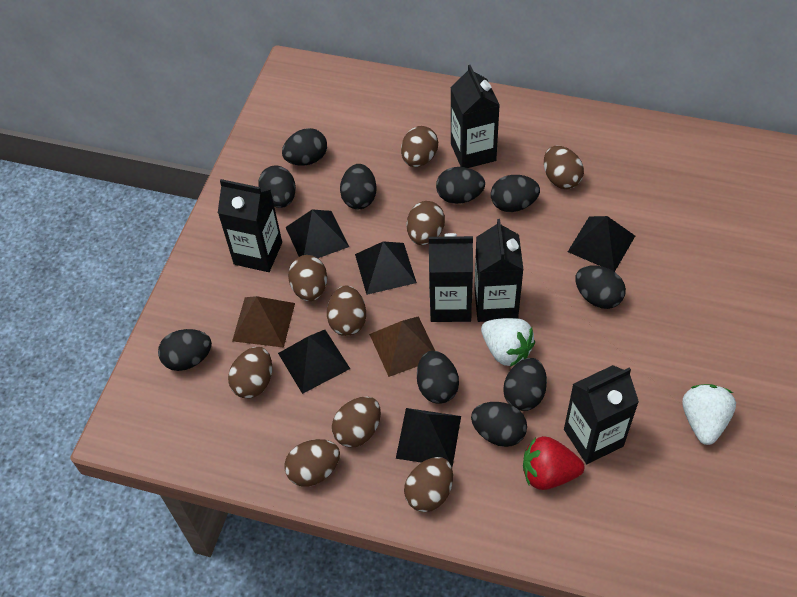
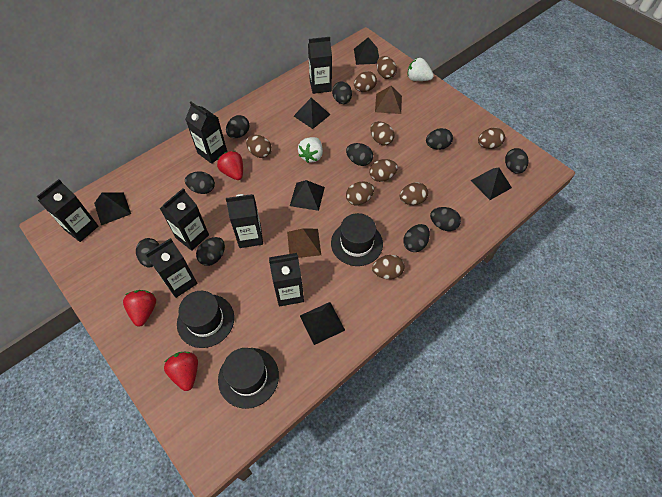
black carton: 5 -> 7
black hat: 0 -> 3
black pyramid: 5 -> 6
red strawberry: 1 -> 3

